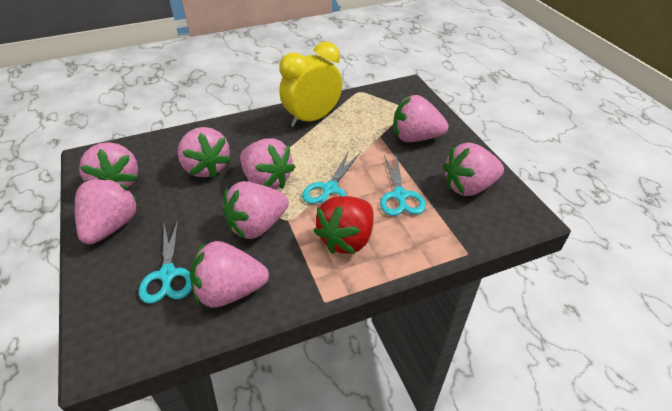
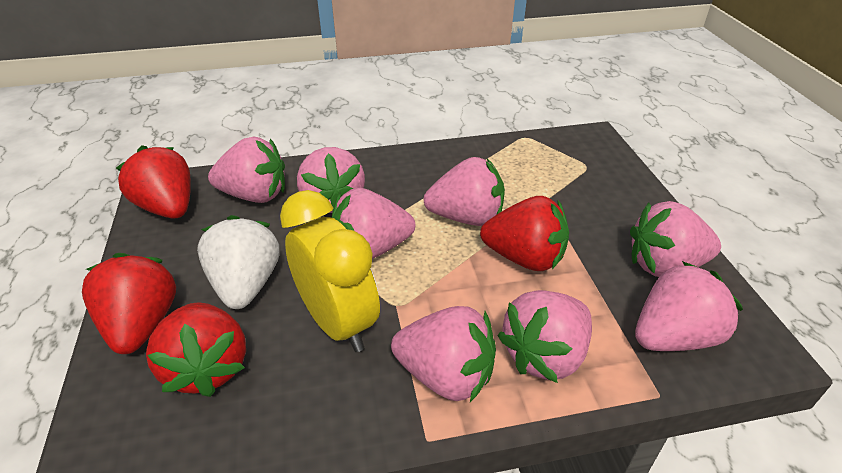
red strawberry: 1 -> 4
turquoise scissors: 3 -> 0
white strawberry: 0 -> 1

